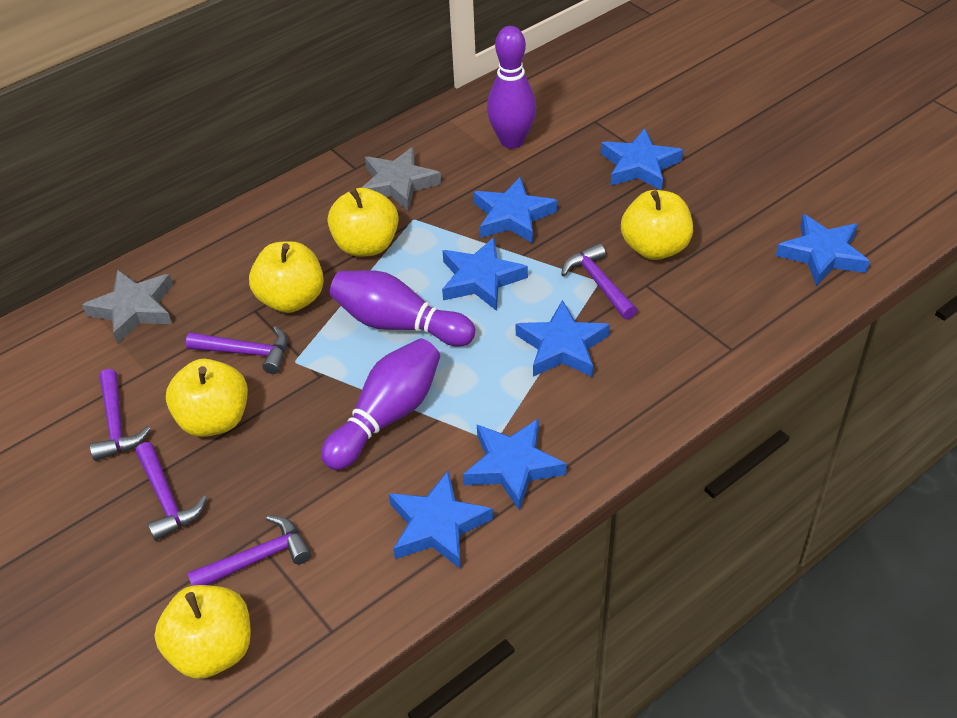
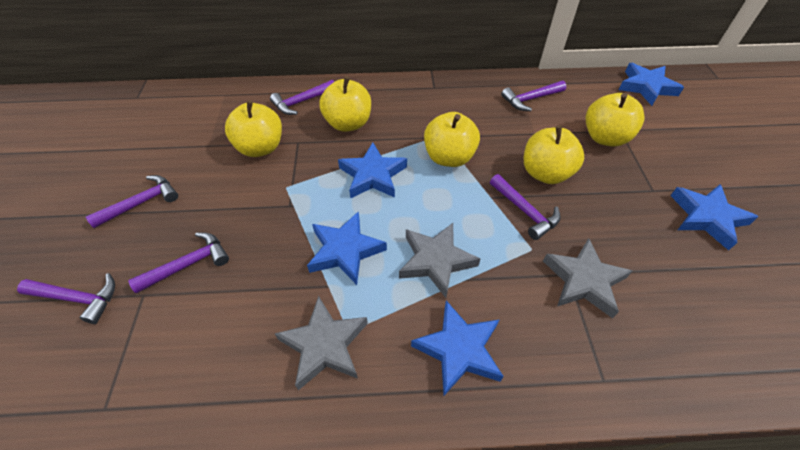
blue star: 7 -> 5
grey star: 2 -> 3
purple bowling pin: 3 -> 0
purple hammer: 5 -> 6

